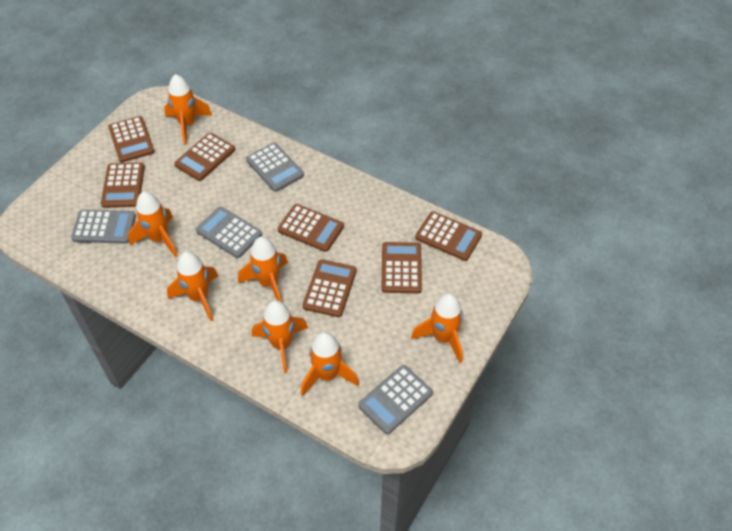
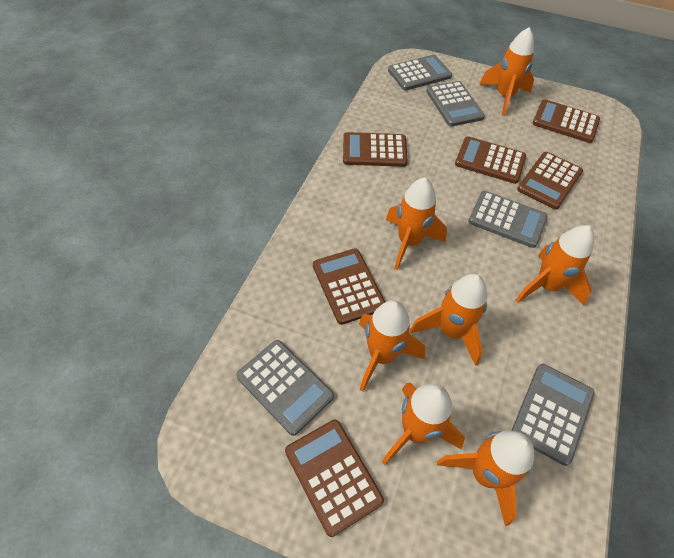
brown calculator: 7 -> 6
grey calculator: 4 -> 5

